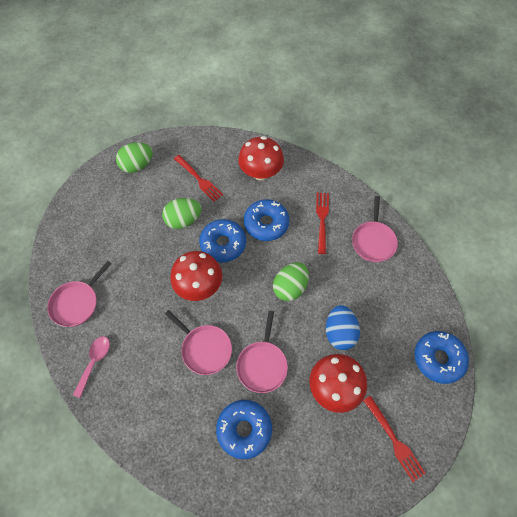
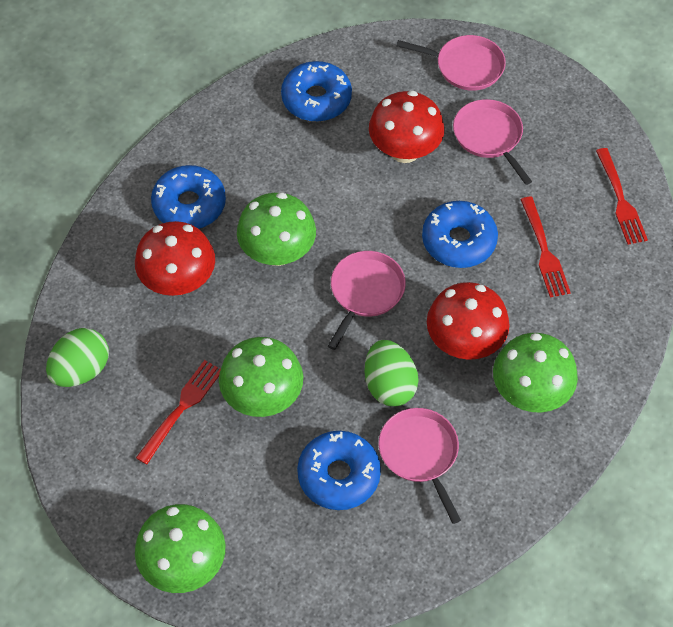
blue egg: 1 -> 0
green egg: 3 -> 2
green mushroom: 0 -> 4
pink spoon: 1 -> 0

